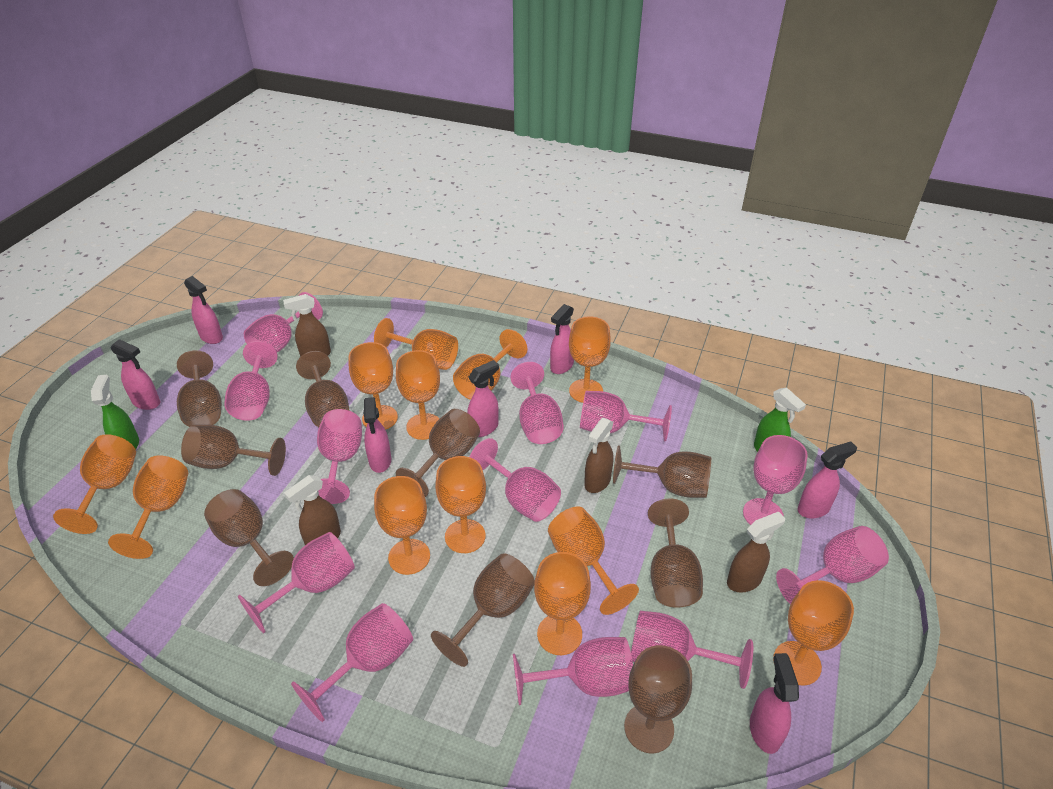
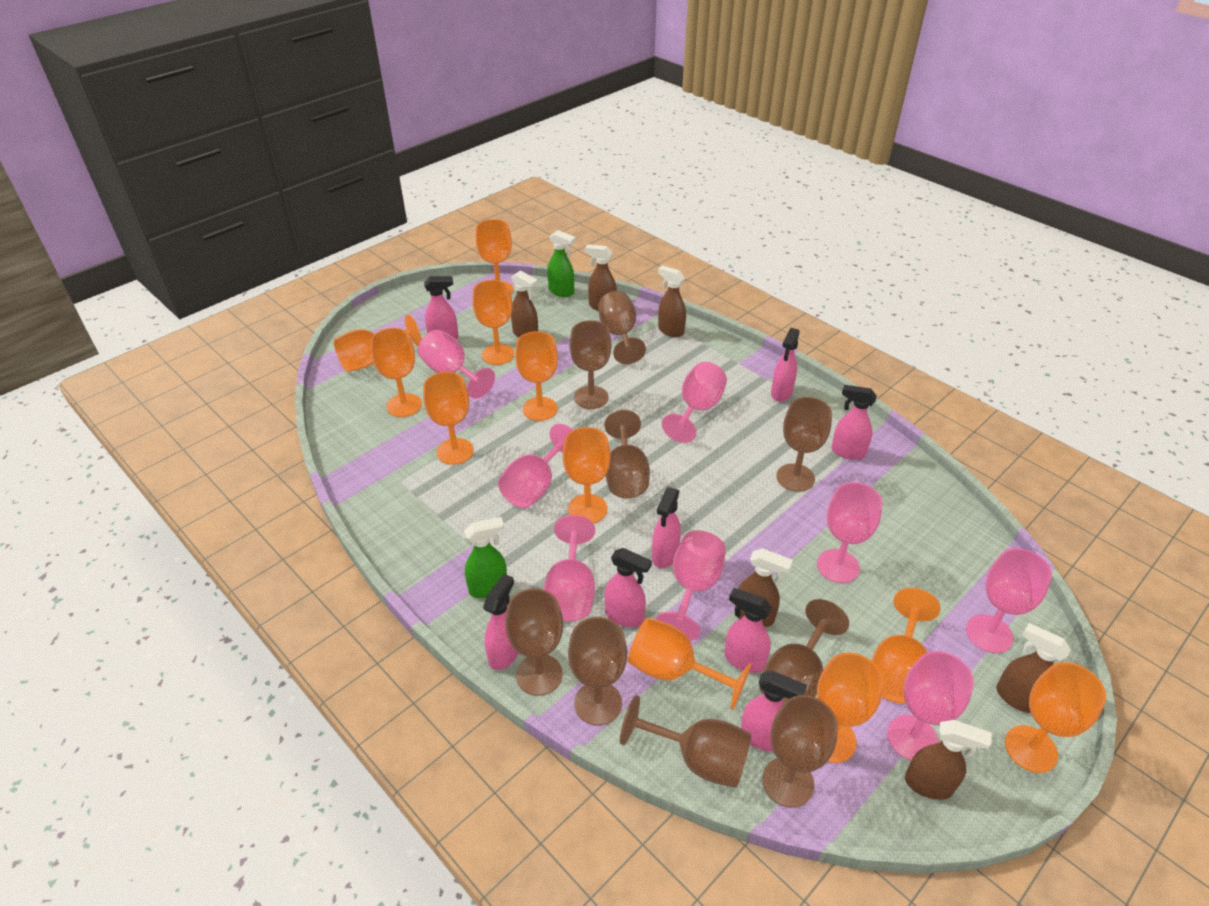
brown spray bottle: 4 -> 6
orange goblet: 12 -> 11
pink goblet: 12 -> 8
pink spray bottle: 7 -> 8

